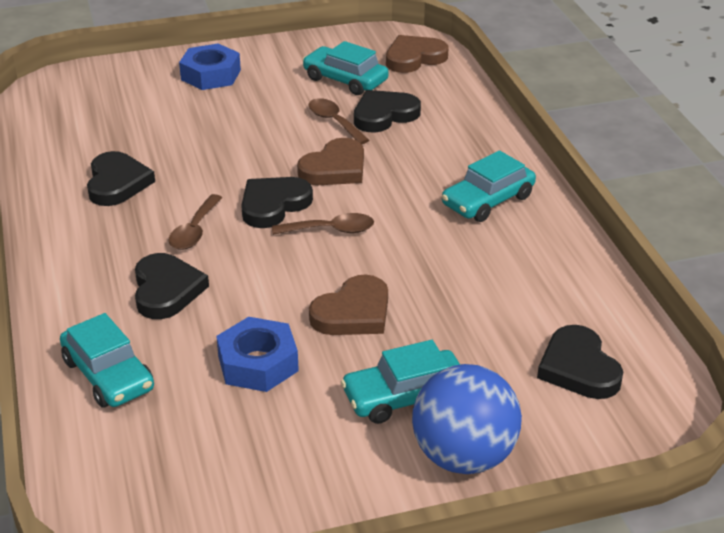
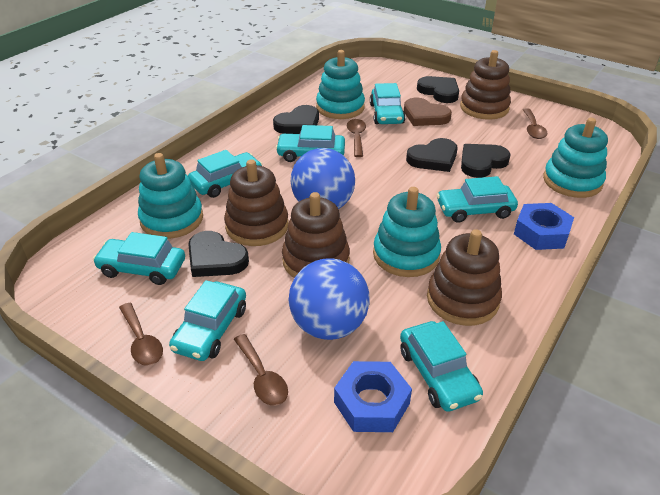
blue ball: 1 -> 2
brown heart: 3 -> 1
brown spoon: 3 -> 4
brown stacking toy: 0 -> 4
turquoise car: 4 -> 7
turquoise stacking toy: 0 -> 4

